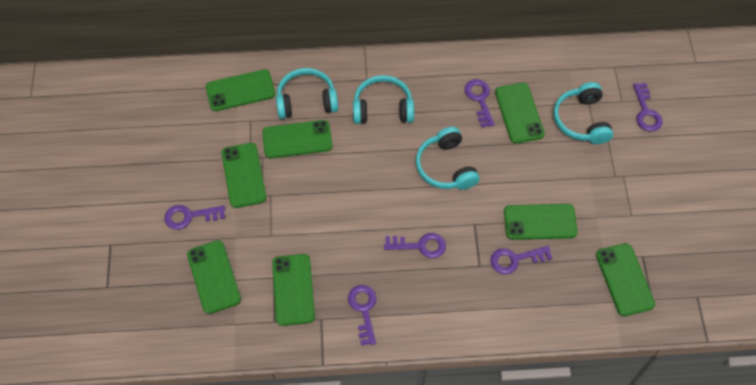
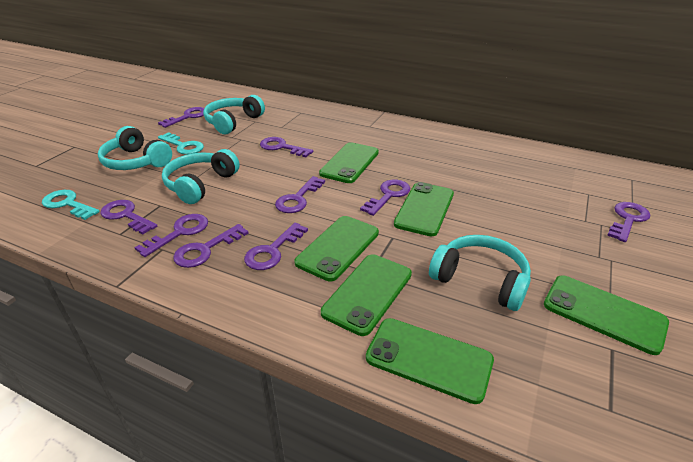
green phone: 8 -> 6
purple key: 6 -> 9
turquoise key: 0 -> 2

